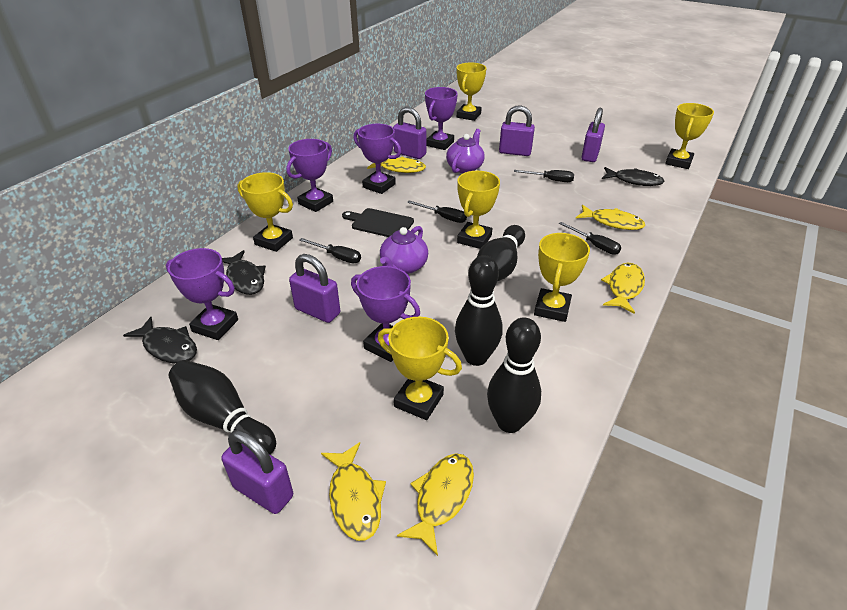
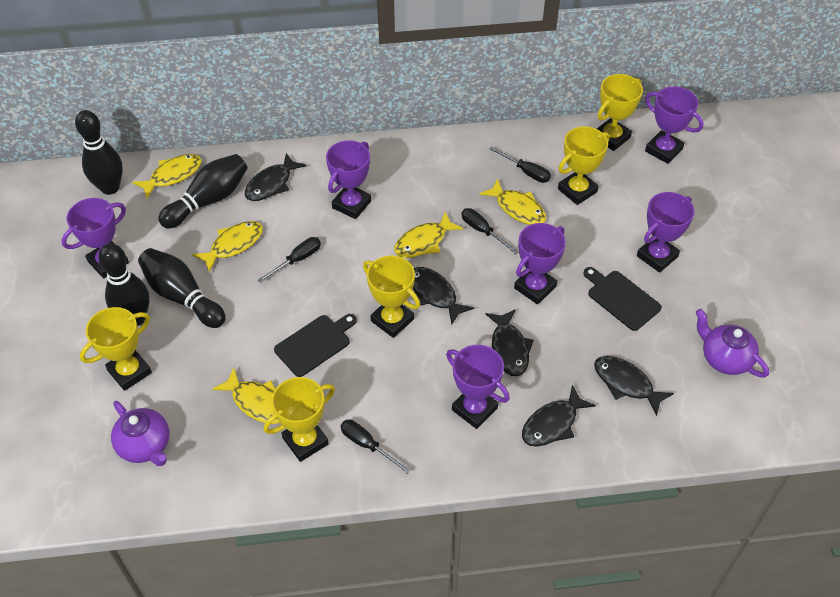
black cutting board: 1 -> 2
black fish: 3 -> 5
purple padlock: 5 -> 0
purple trophy: 5 -> 6
yellow trophy: 6 -> 5

